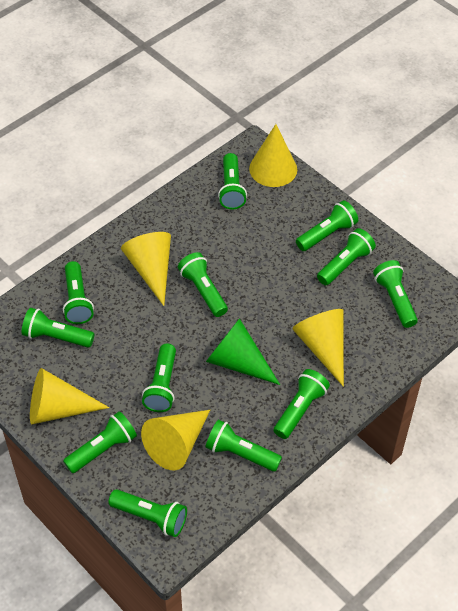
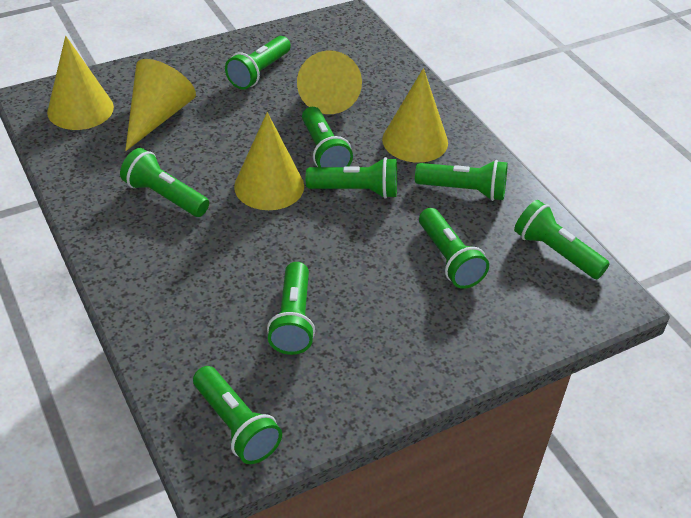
green cone: 1 -> 0
green flashlight: 12 -> 9

